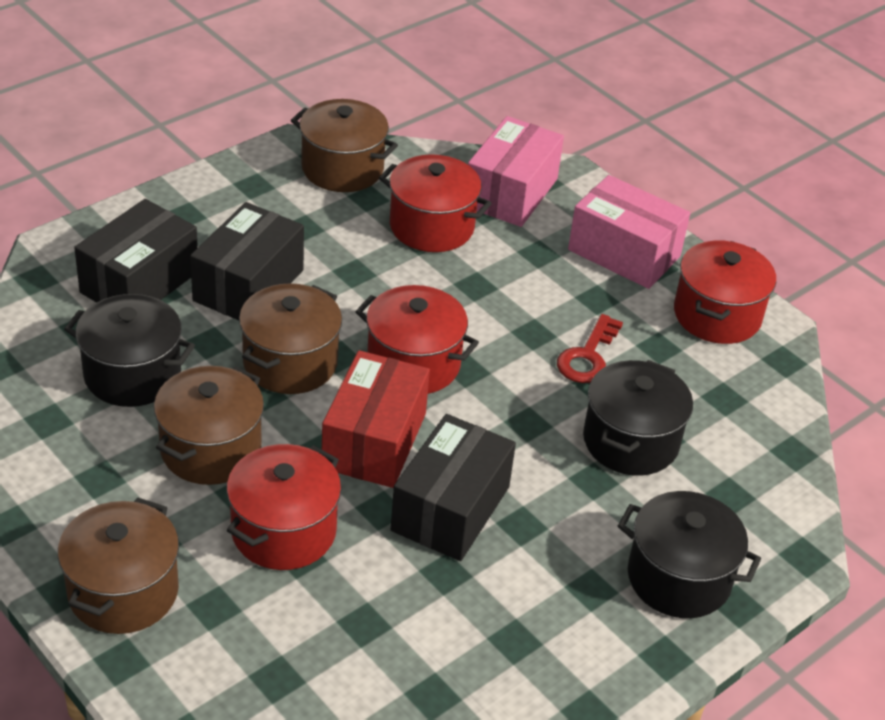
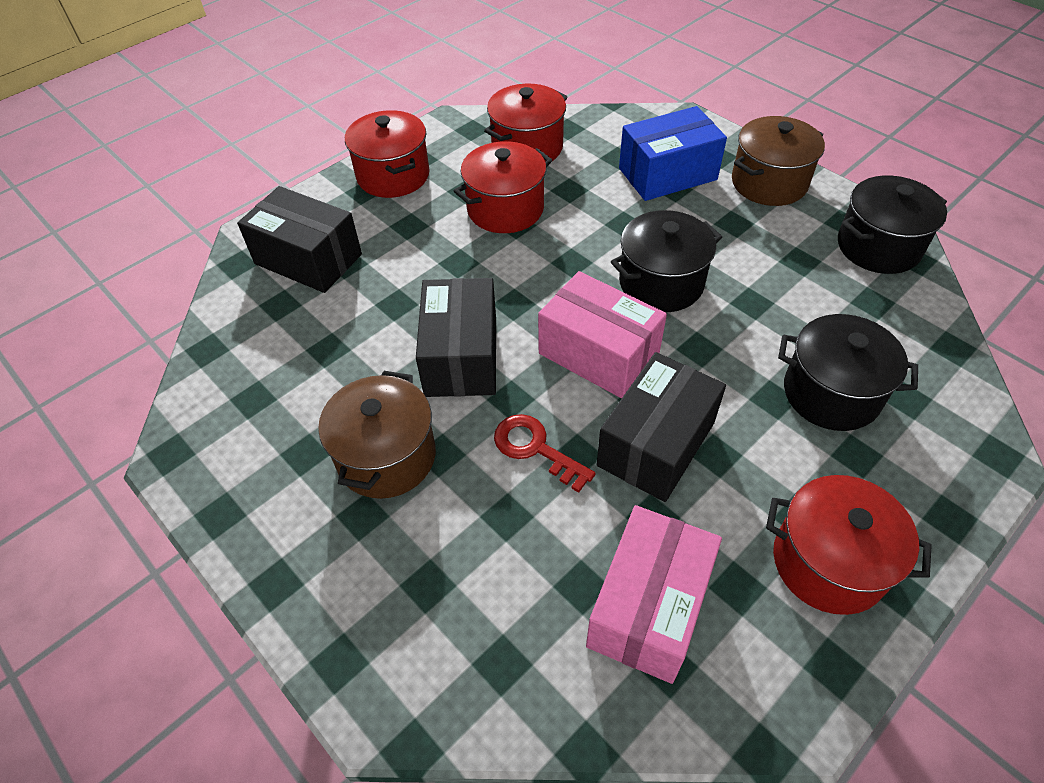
blue box: 0 -> 1
brown pot: 4 -> 2
red box: 1 -> 0

